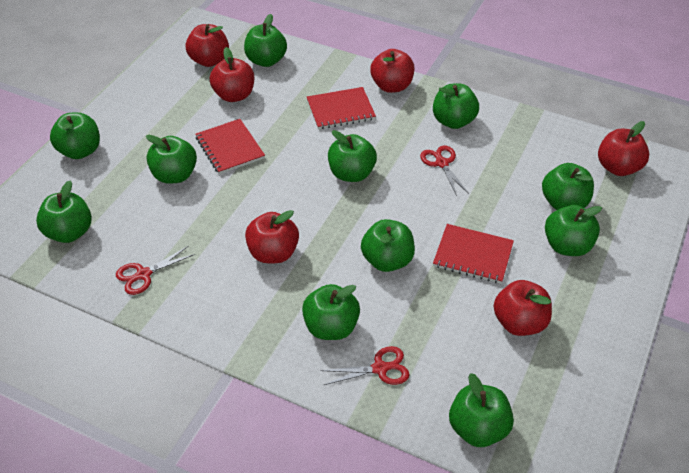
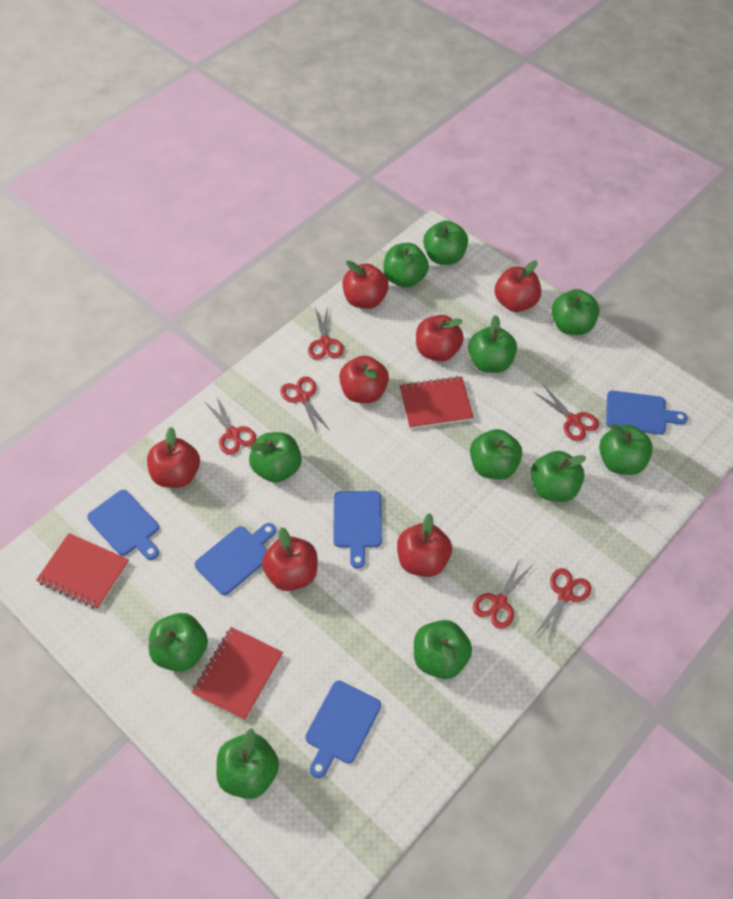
blue cutting board: 0 -> 5
red apple: 6 -> 7
red scissors: 3 -> 6

